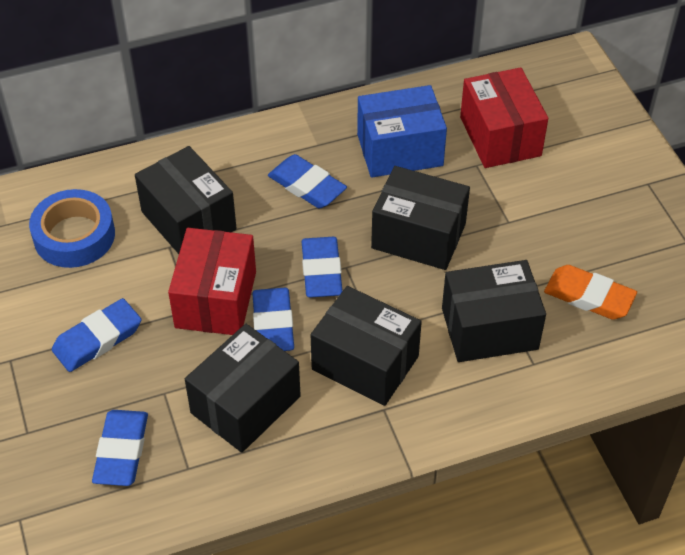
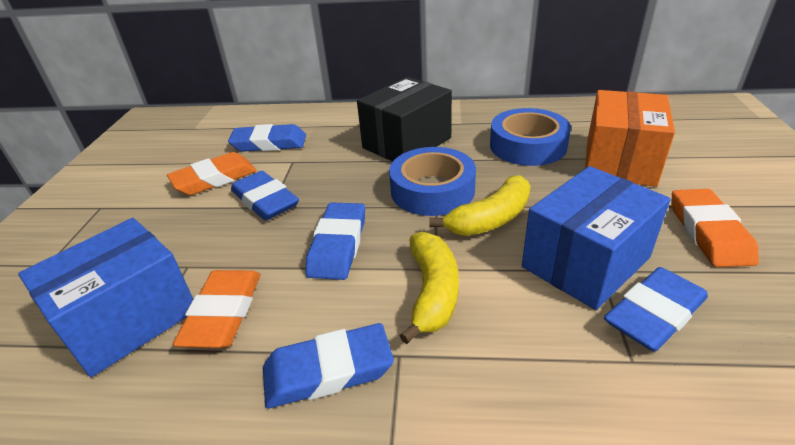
black box: 5 -> 1
blue box: 1 -> 2
blue tape: 1 -> 2
orange box: 0 -> 1
orange eraser: 1 -> 3
red box: 2 -> 0
yellow banana: 0 -> 2

